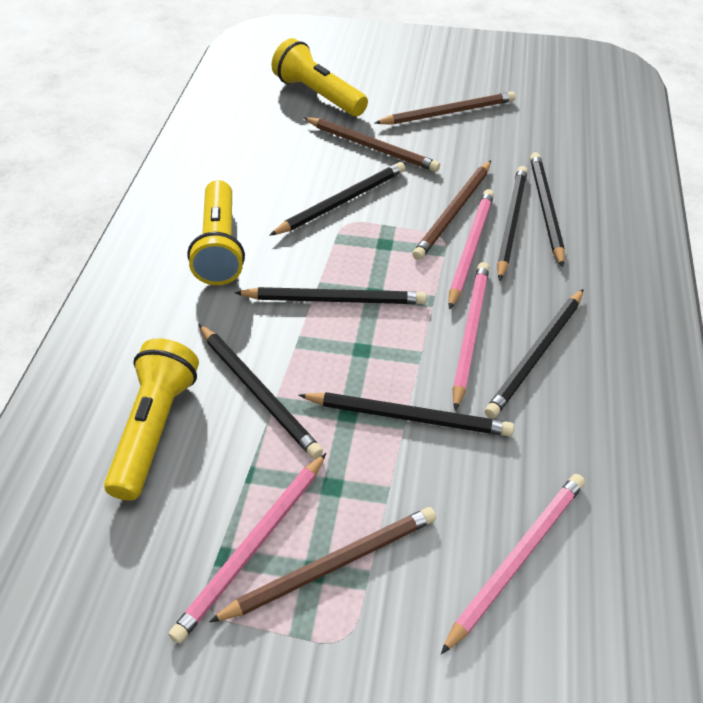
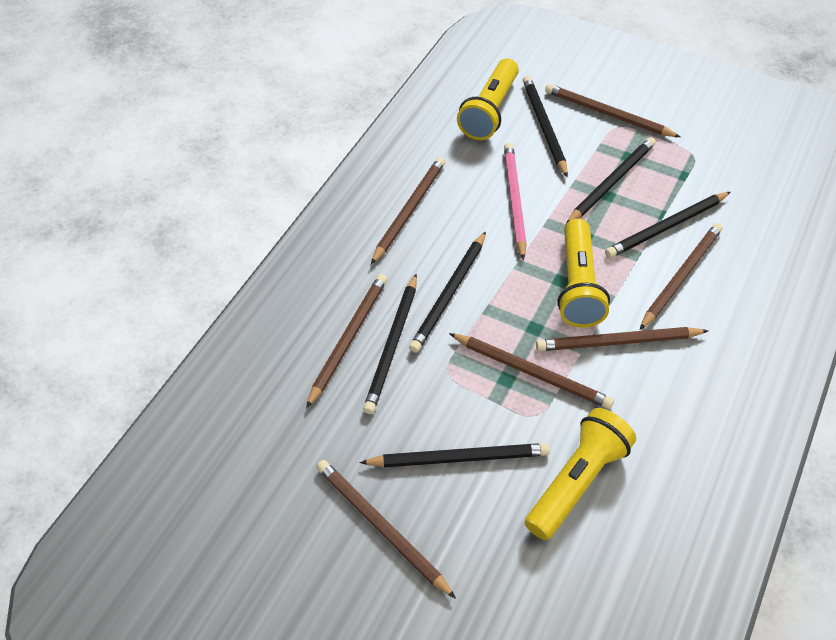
black pencil: 7 -> 6
brown pencil: 4 -> 7
pink pencil: 4 -> 1

